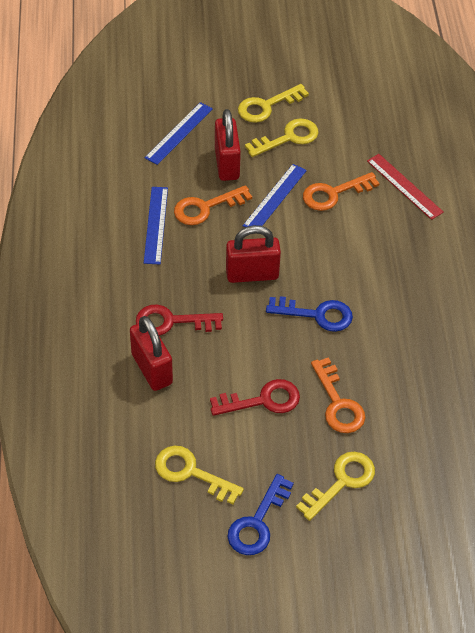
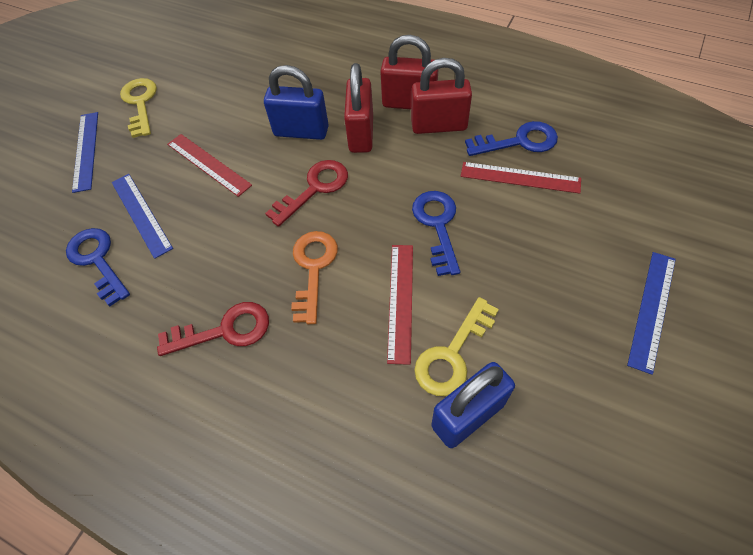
blue key: 2 -> 3
blue padlock: 0 -> 2
orange key: 3 -> 1
red ruler: 1 -> 3
yellow key: 4 -> 2

